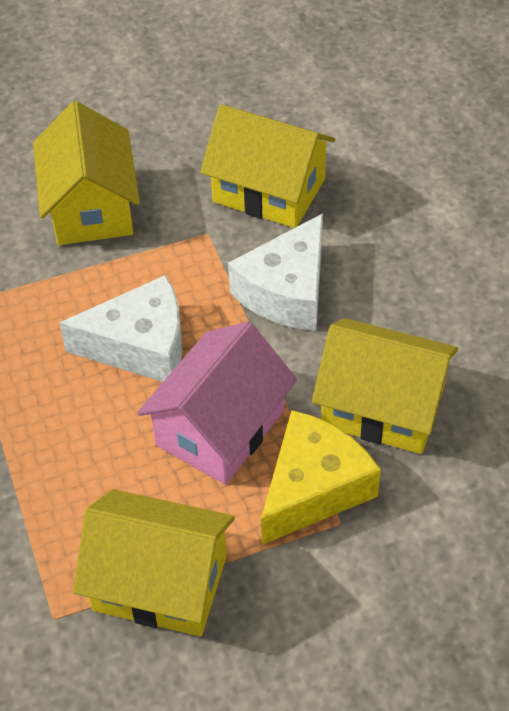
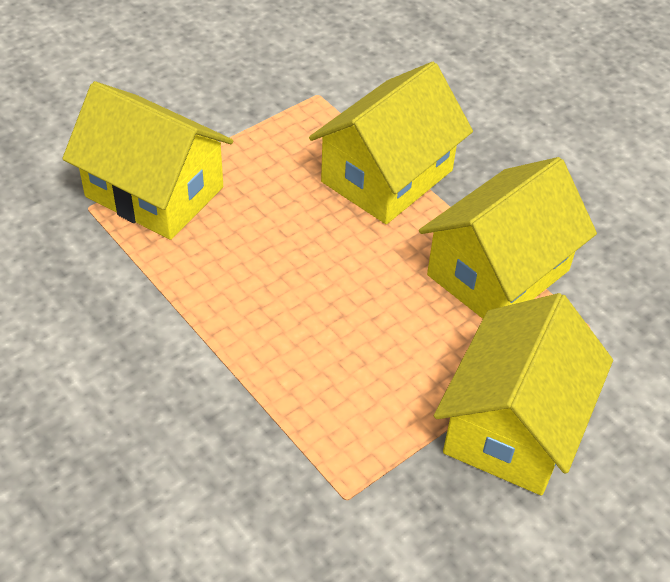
pink house: 1 -> 0
white cheese: 2 -> 0
yellow cheese: 1 -> 0

